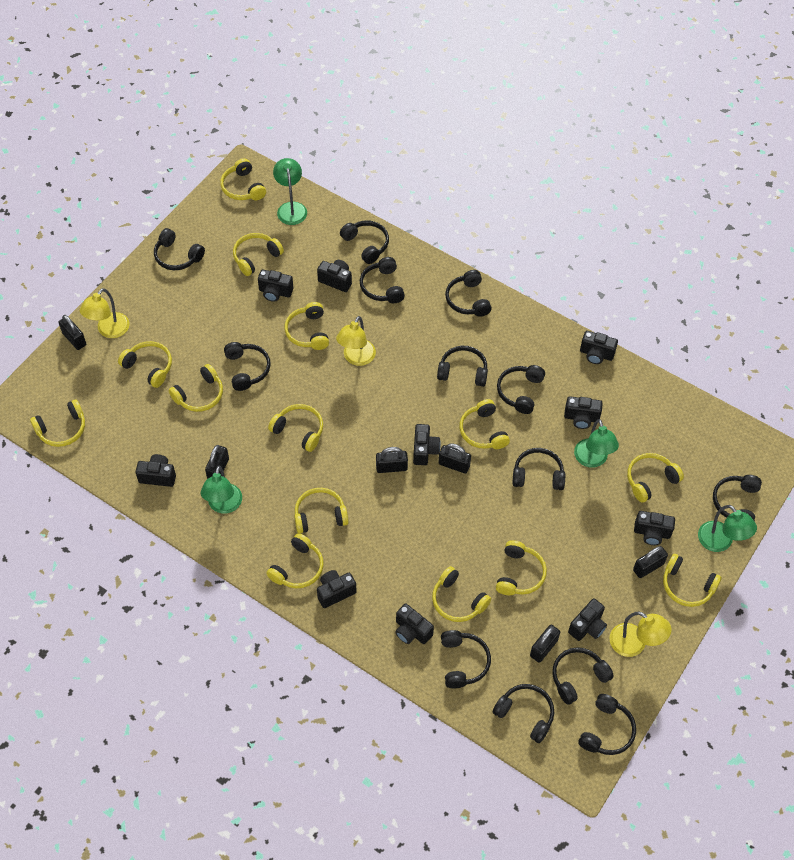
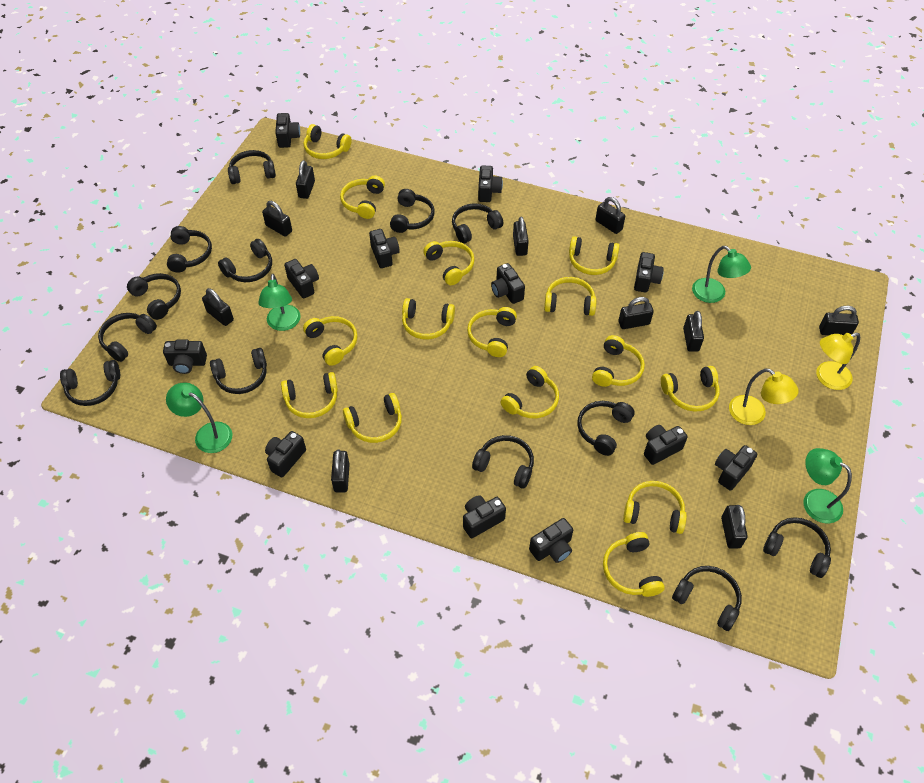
black camera: 10 -> 12
black padlock: 6 -> 10
yellow headphones: 14 -> 15
yellow lamp: 3 -> 2

